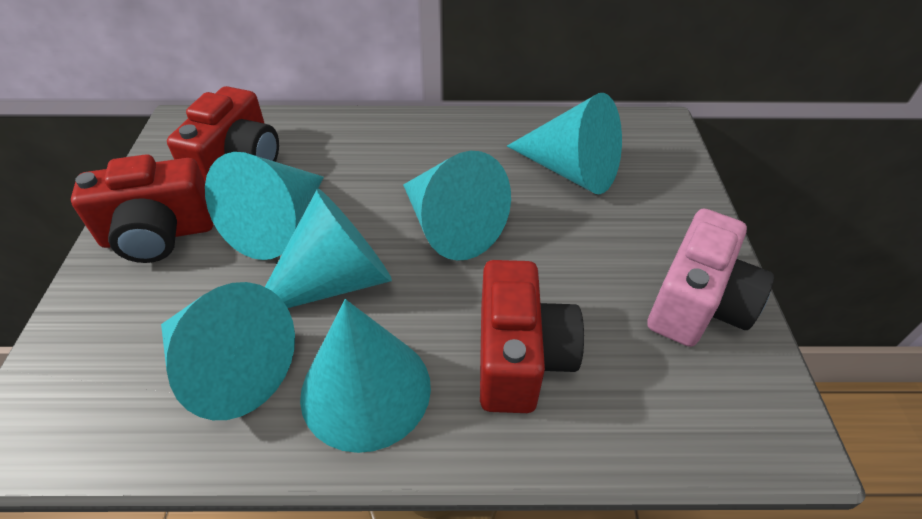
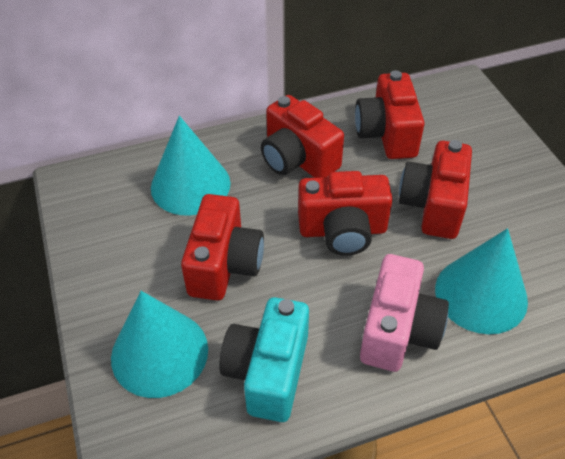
red camera: 3 -> 5
turquoise camera: 0 -> 1
turquoise cone: 6 -> 3

